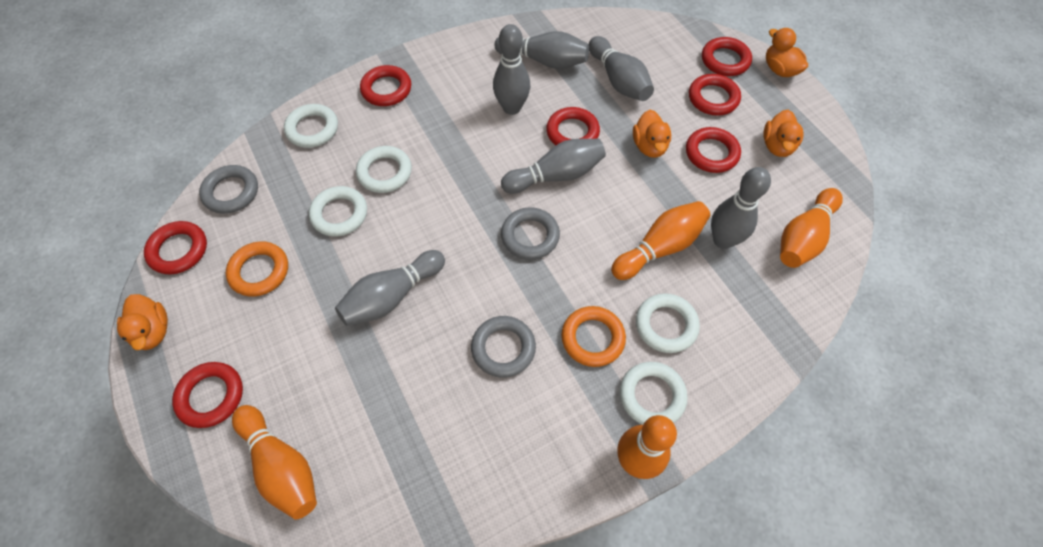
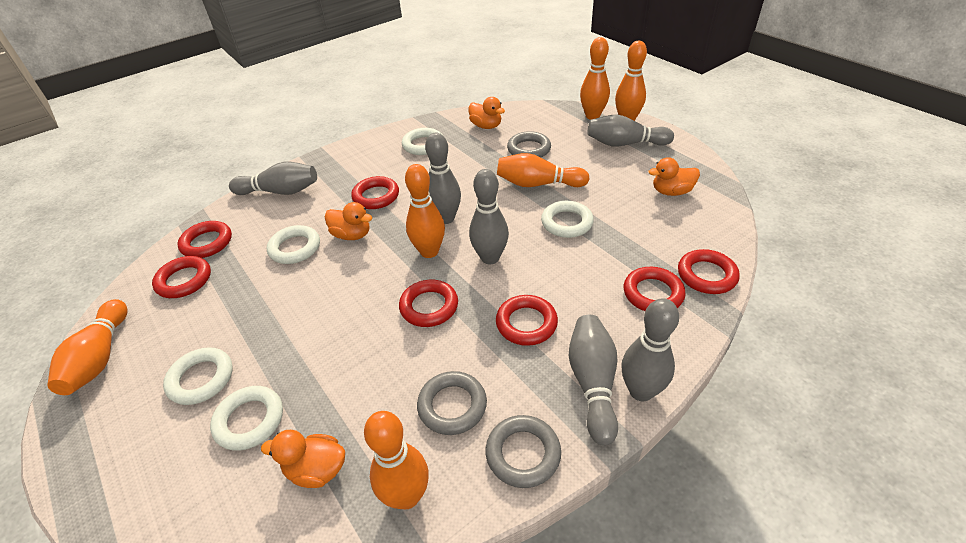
orange bowling pin: 4 -> 6
orange ring: 2 -> 0

